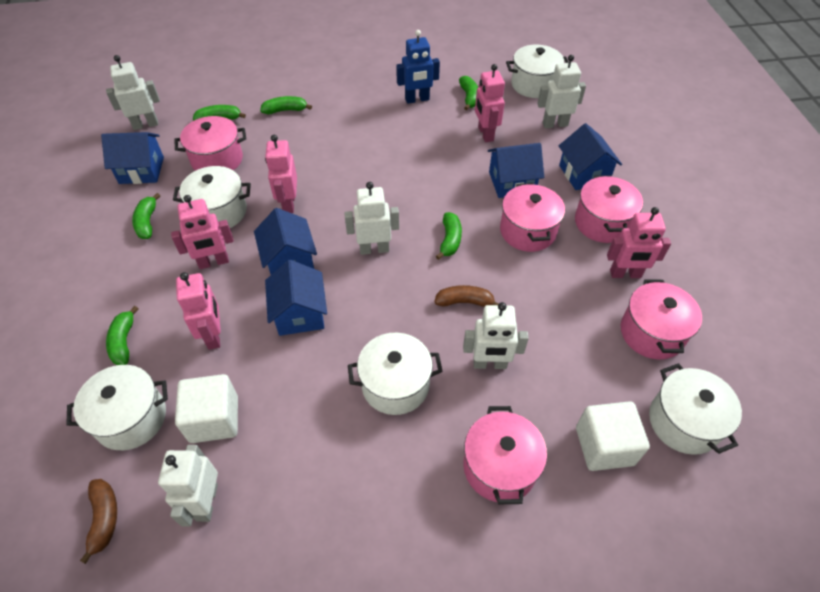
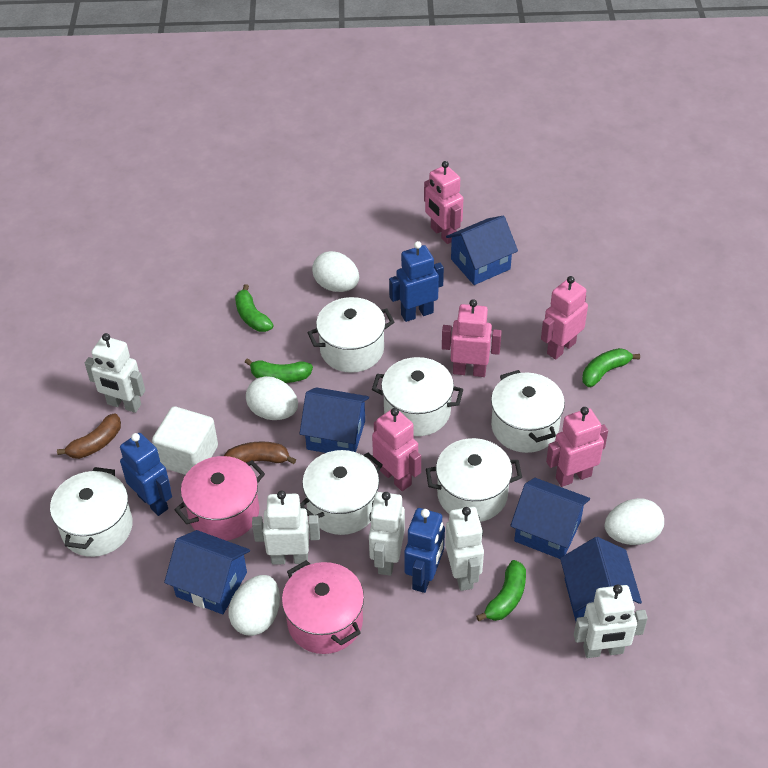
blue robot: 1 -> 3
green banana: 6 -> 4
pink pot: 5 -> 2
white cube: 2 -> 1
white egg: 0 -> 4
white pot: 5 -> 6

